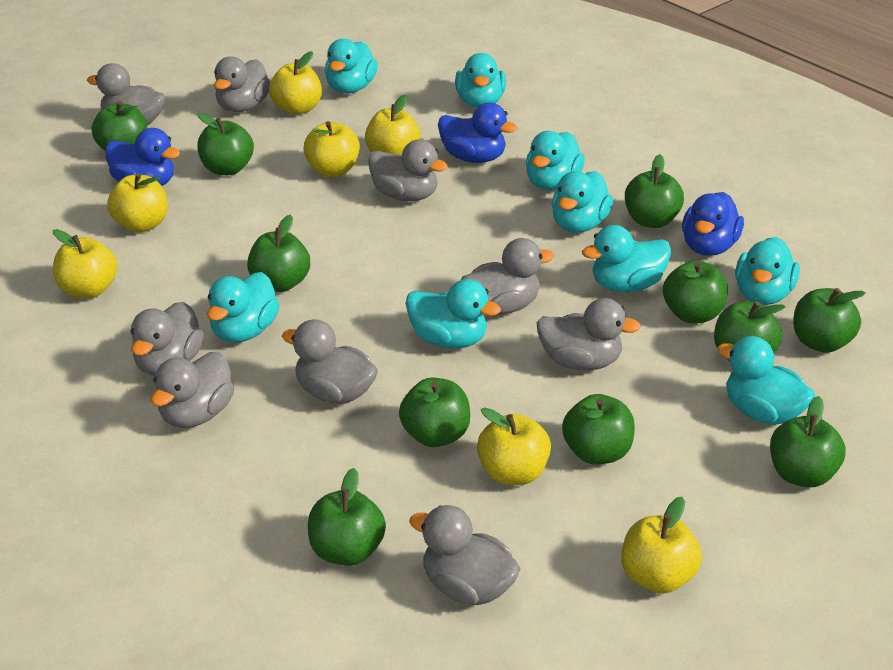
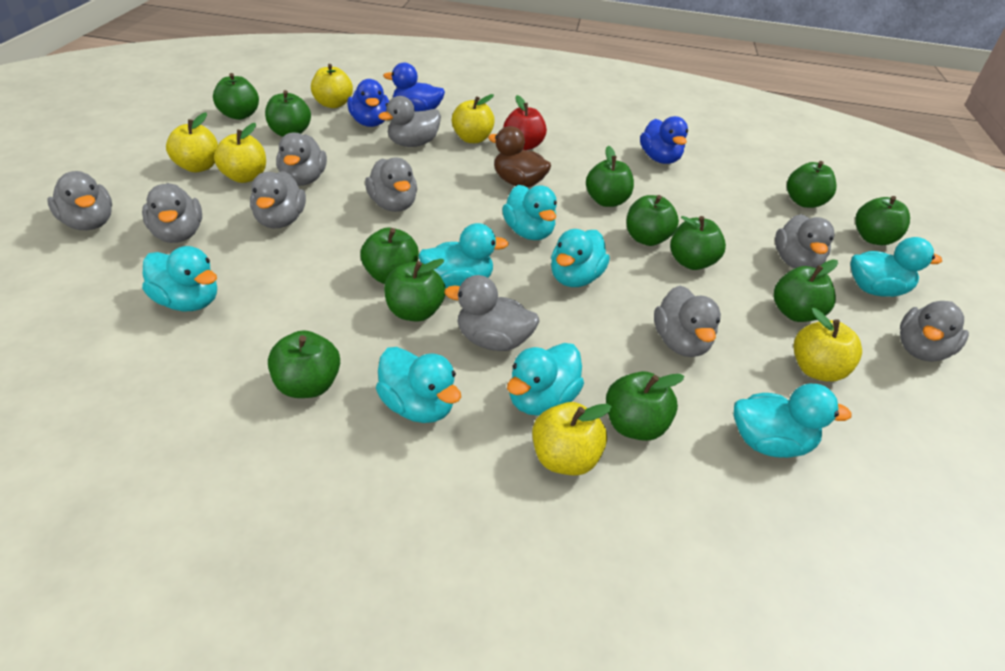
brown duck: 0 -> 1
green apple: 11 -> 12
grey duck: 9 -> 10
red apple: 0 -> 1
turquoise duck: 9 -> 8
yellow apple: 7 -> 6

